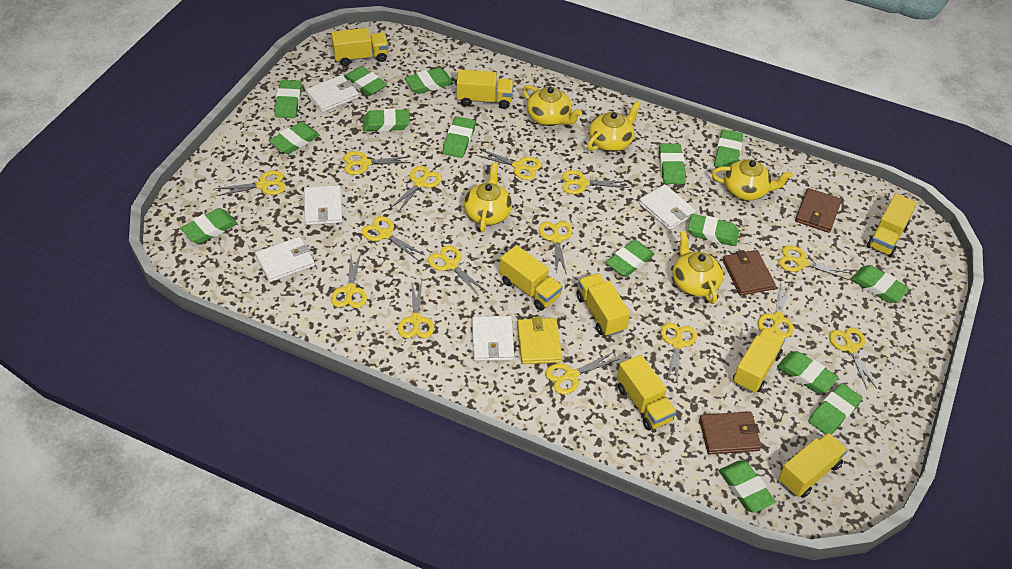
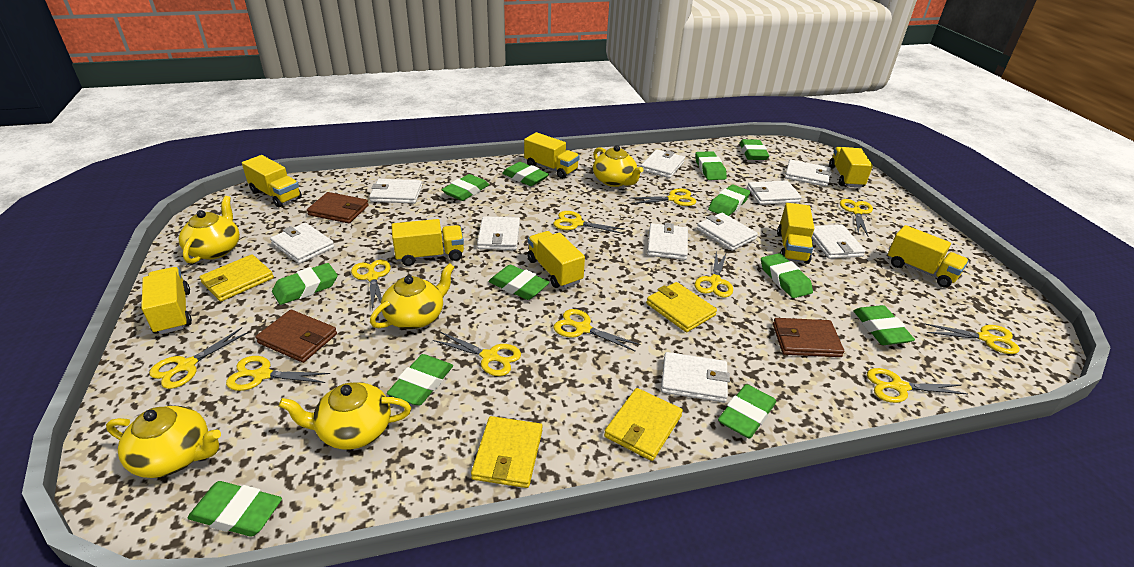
green eraser: 15 -> 12
white wallet: 5 -> 10
yellow scissors: 15 -> 11
yellow wallet: 1 -> 4

